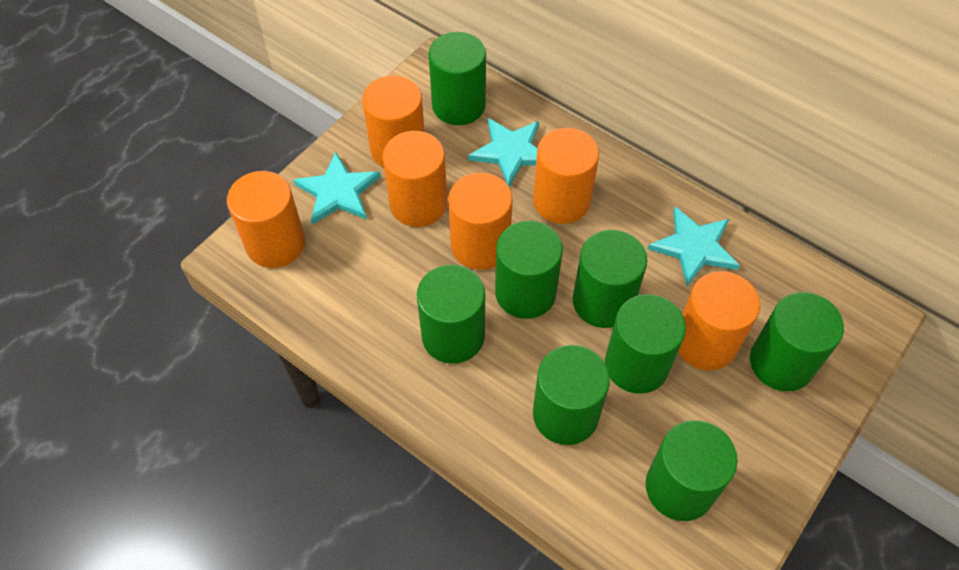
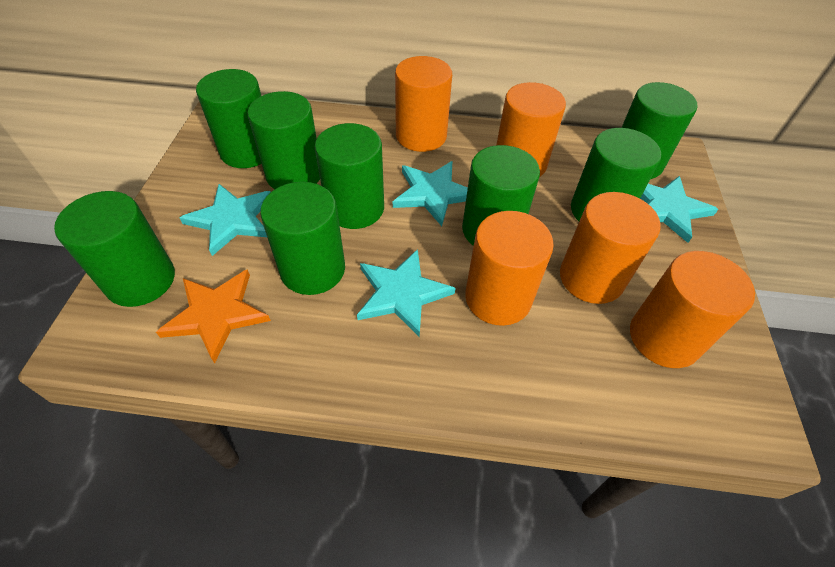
orange cylinder: 6 -> 5
orange star: 0 -> 1
turquoise star: 3 -> 4

